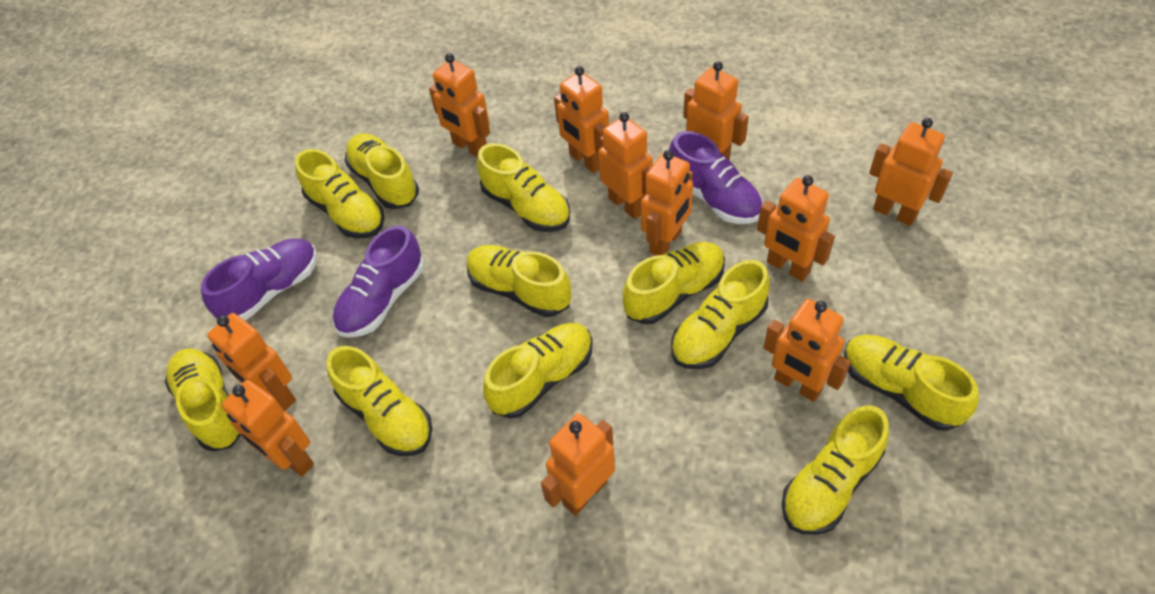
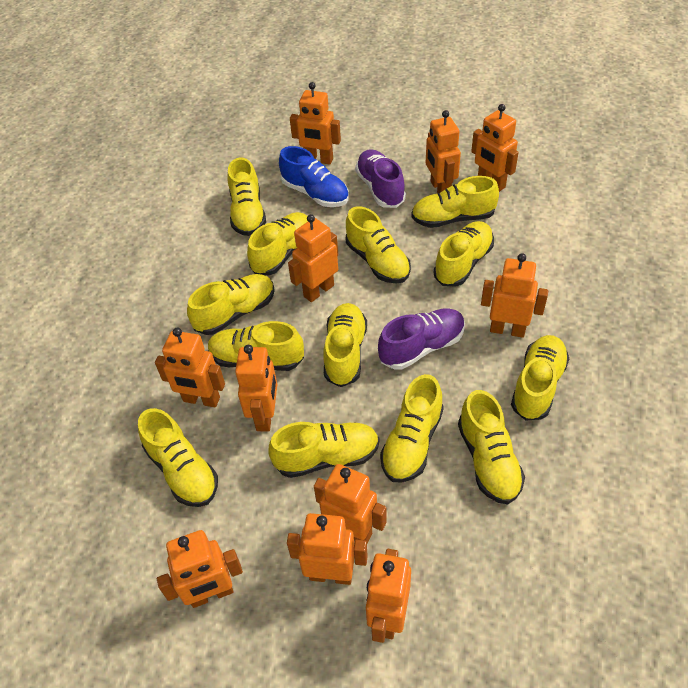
blue shoe: 0 -> 1
purple shoe: 3 -> 2
yellow shoe: 11 -> 13

